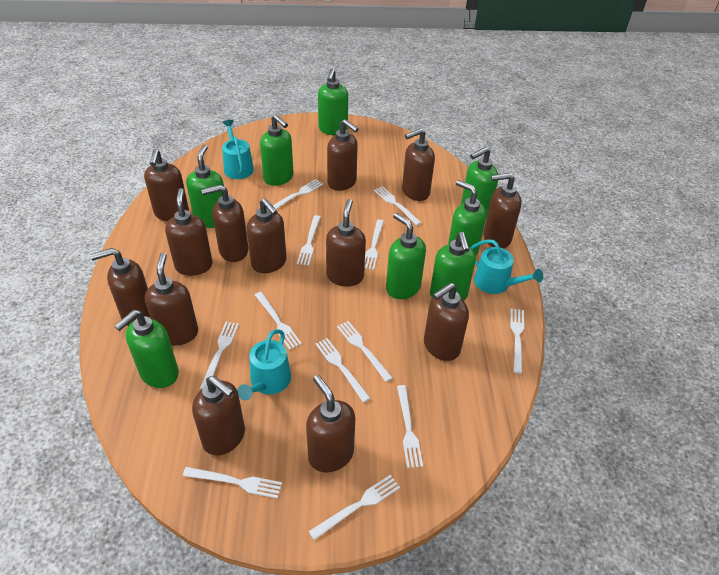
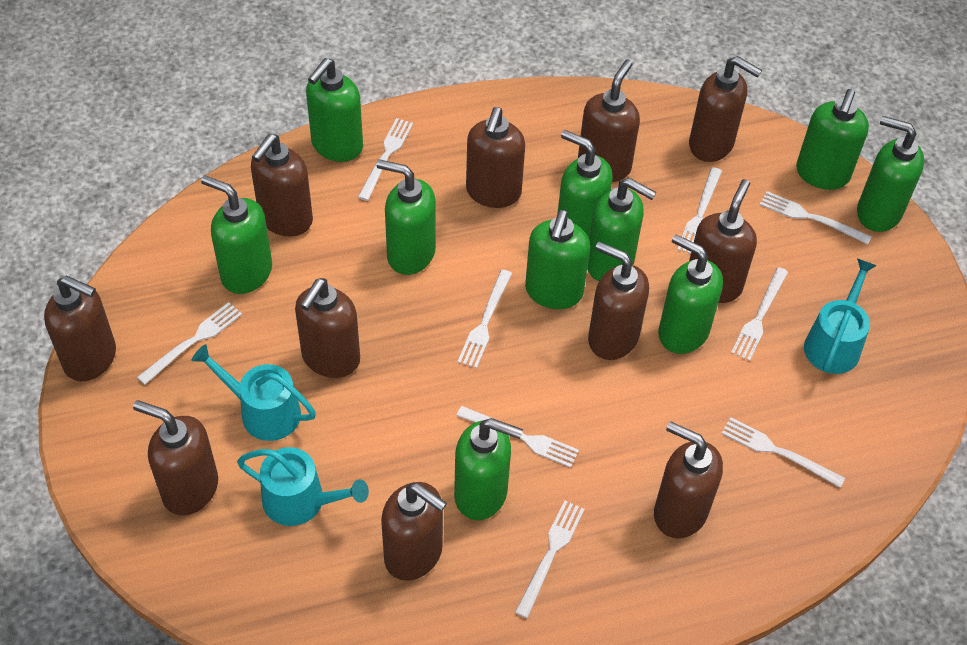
brown soap dispenser: 13 -> 11
green soap dispenser: 8 -> 10
white fork: 12 -> 9

